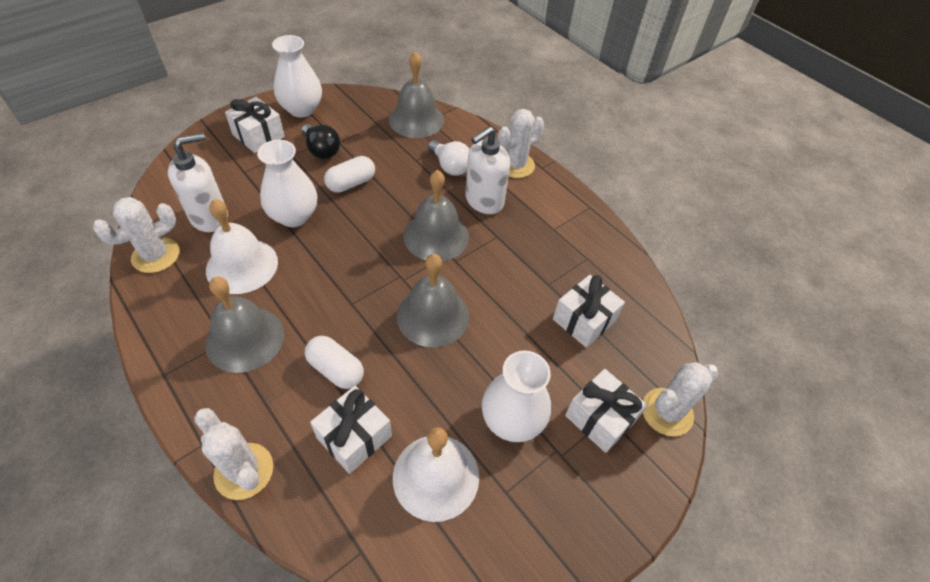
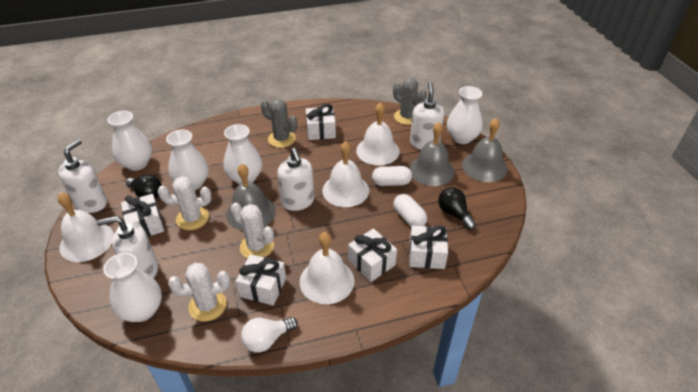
black light bulb: 1 -> 2
grey bell: 4 -> 3
grey cactus: 0 -> 2
white bell: 2 -> 4
white cactus: 4 -> 3
white gift: 4 -> 5
white soap dispenser: 2 -> 4
white vase: 3 -> 5

